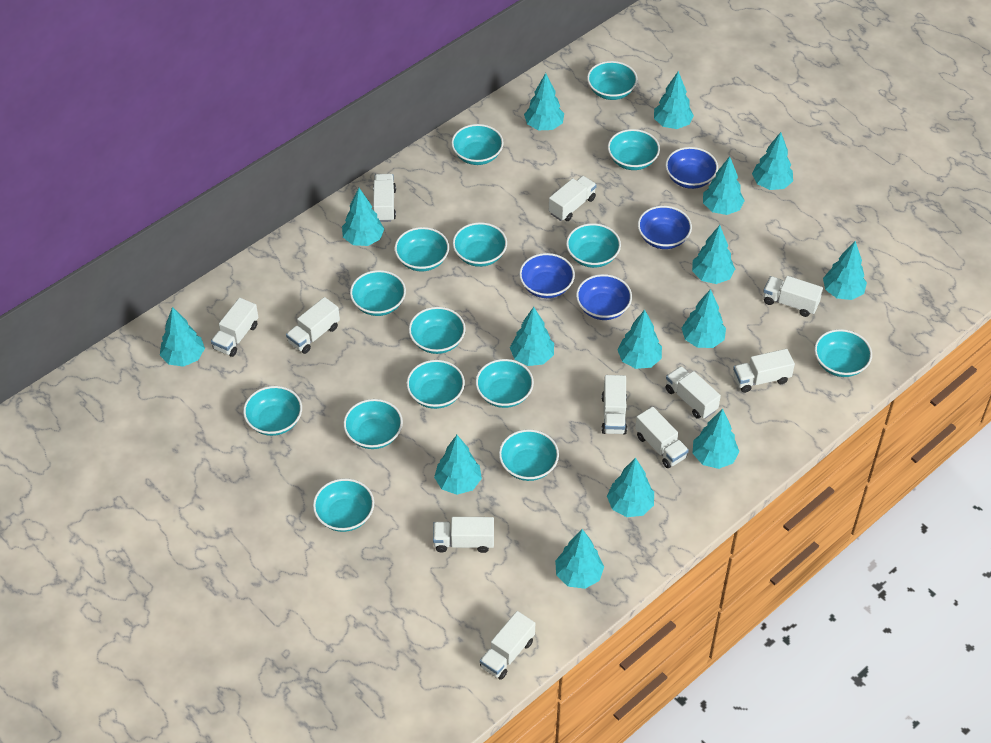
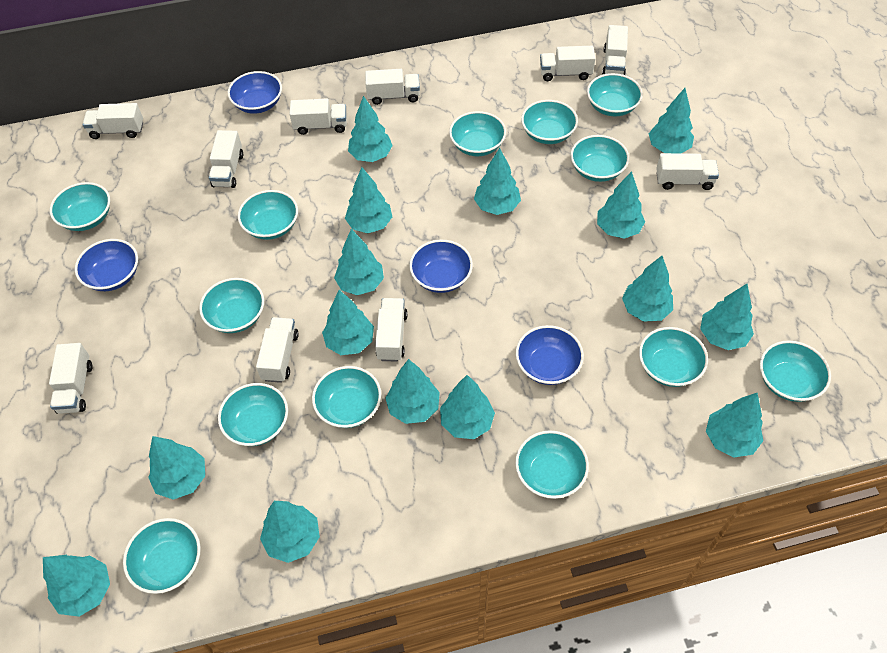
turquoise bowl: 15 -> 13
white truck: 11 -> 10

